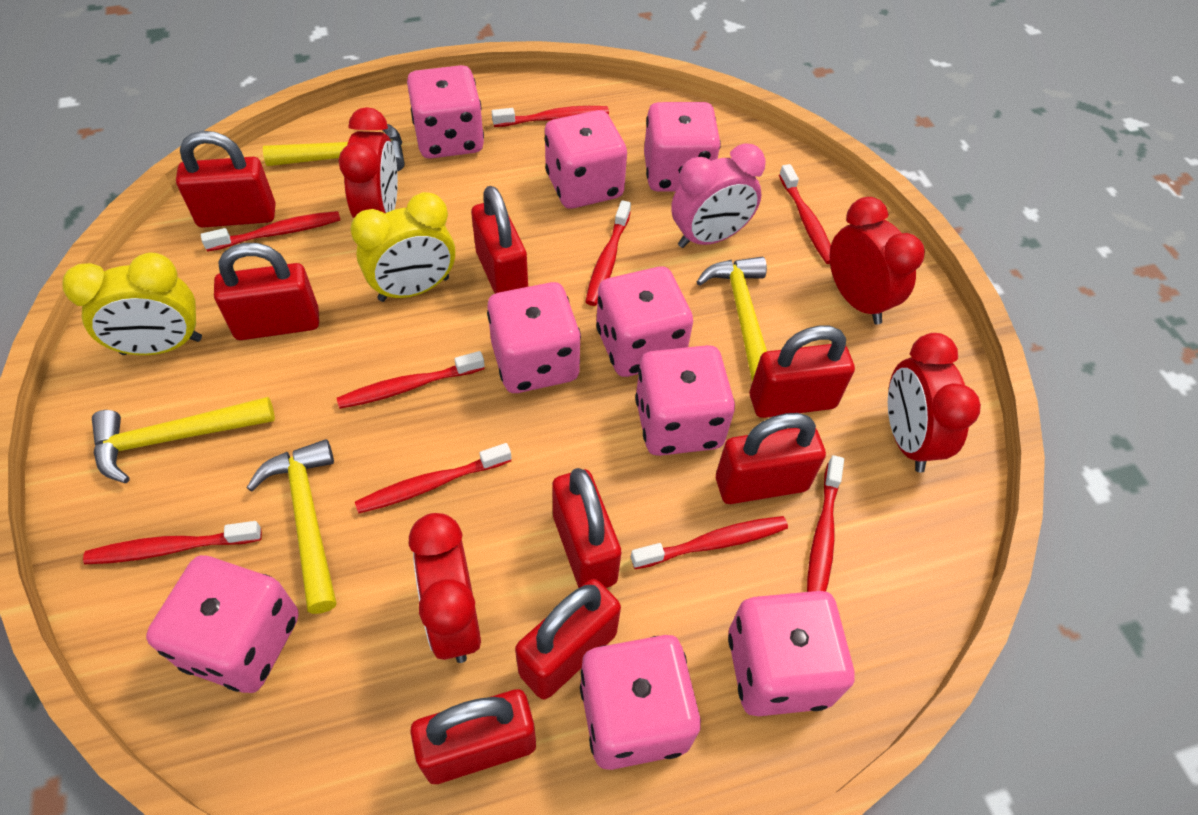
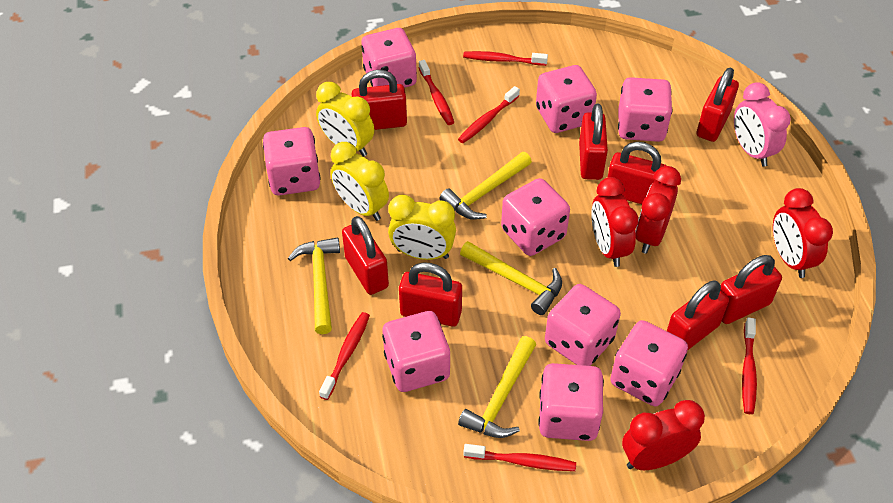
red toothbrush: 9 -> 6
yellow clock: 2 -> 3

